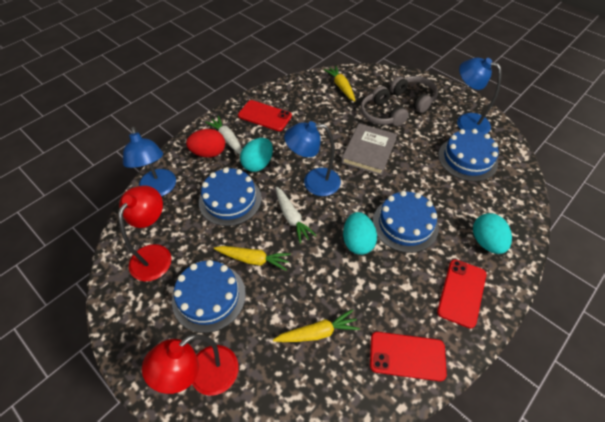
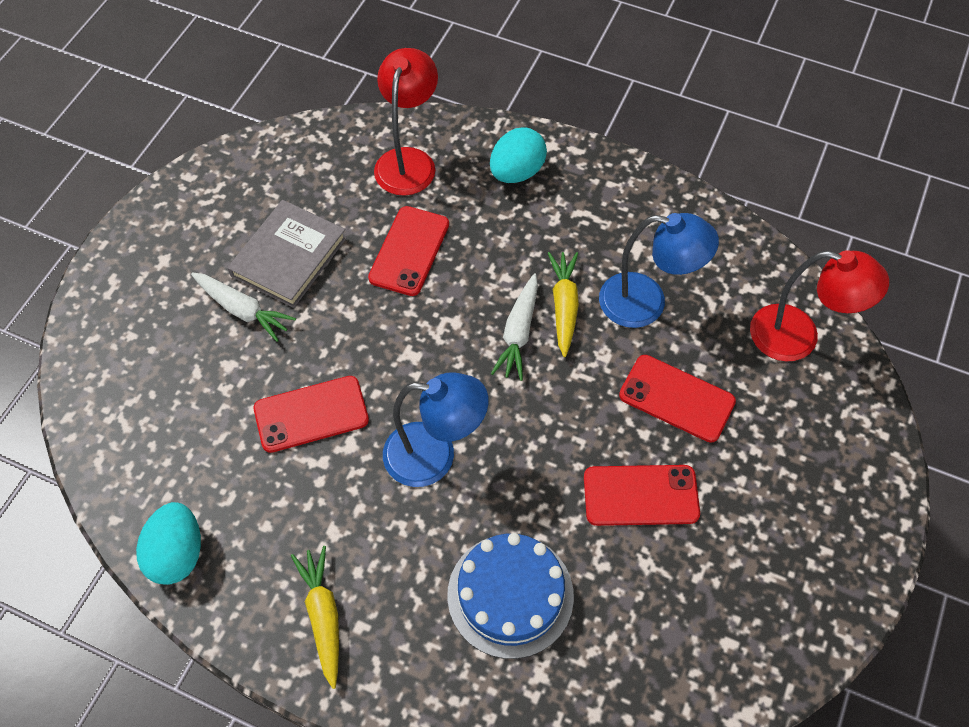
blue cake: 4 -> 1
blue lamp: 3 -> 2
grey headphones: 2 -> 0
red egg: 1 -> 0
red phone: 3 -> 4
turquoise egg: 3 -> 2
yellow carrot: 3 -> 2

